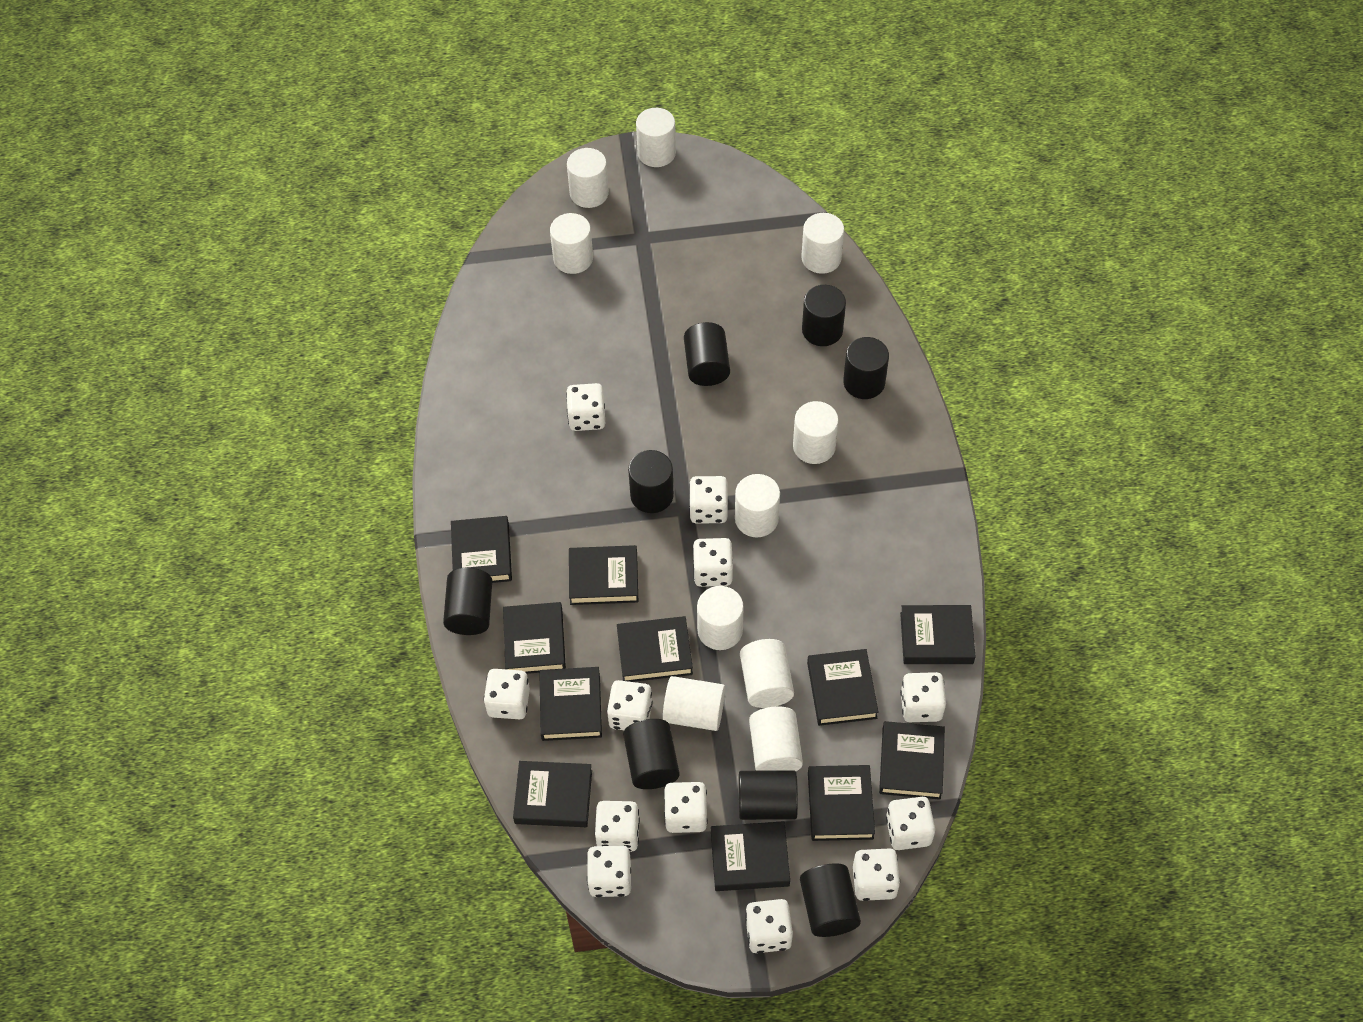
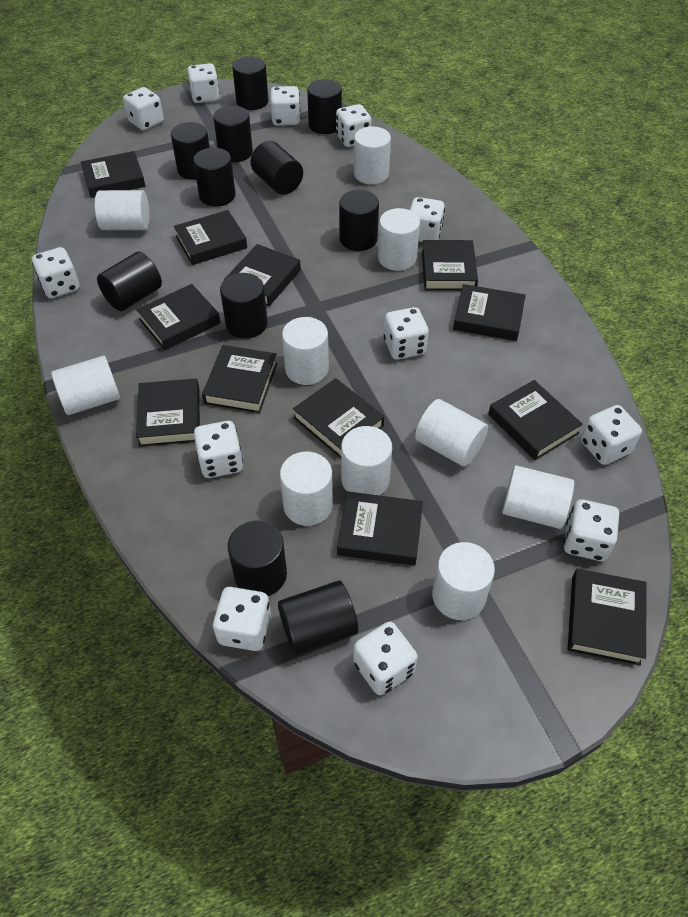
black book: 11 -> 12
black cylinder: 8 -> 11

